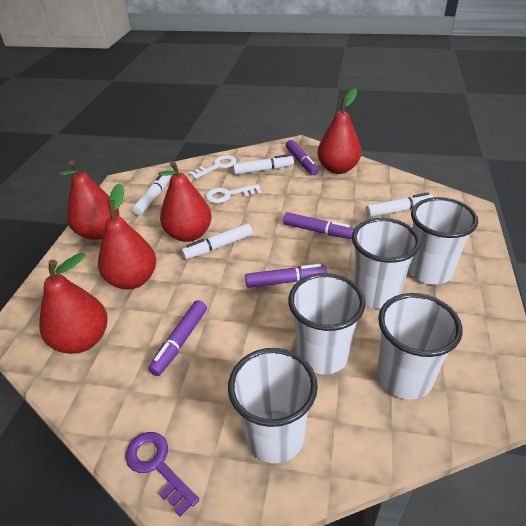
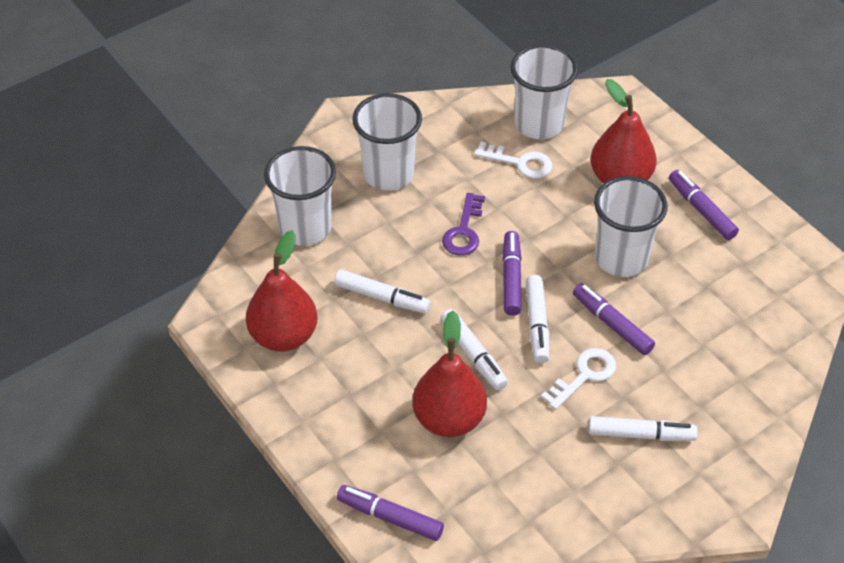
red pear: 5 -> 3
white cup: 5 -> 4

